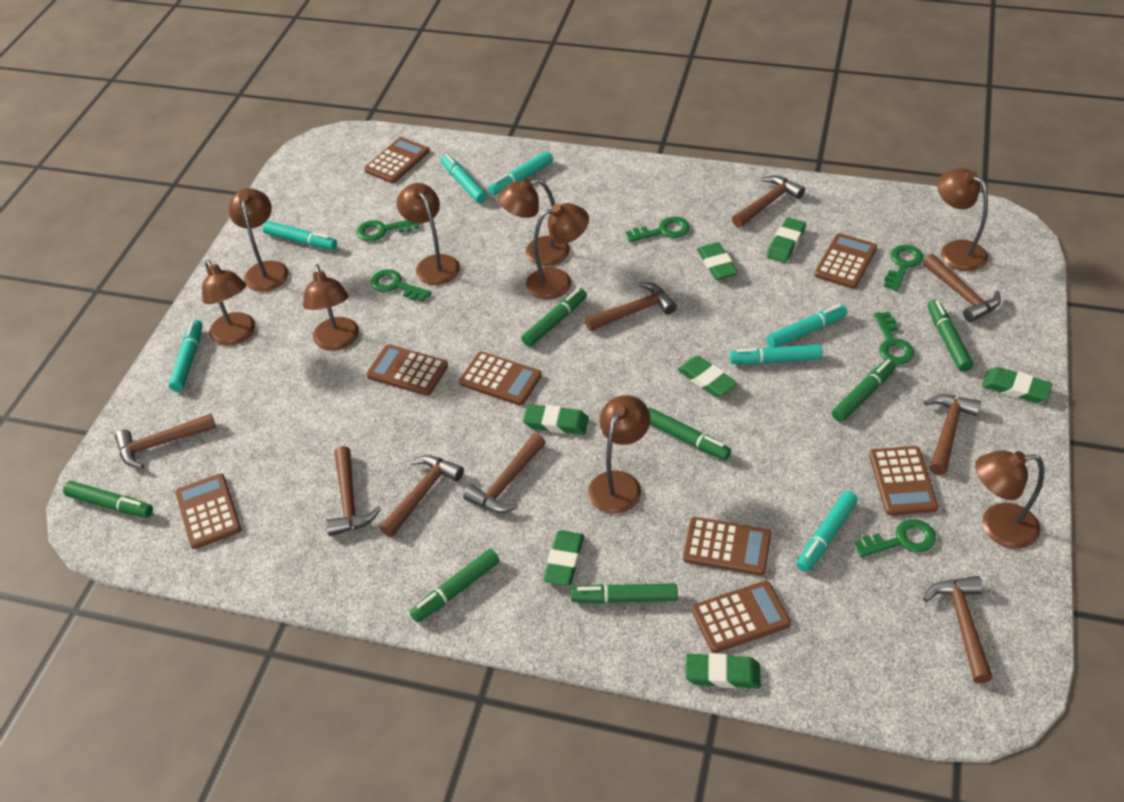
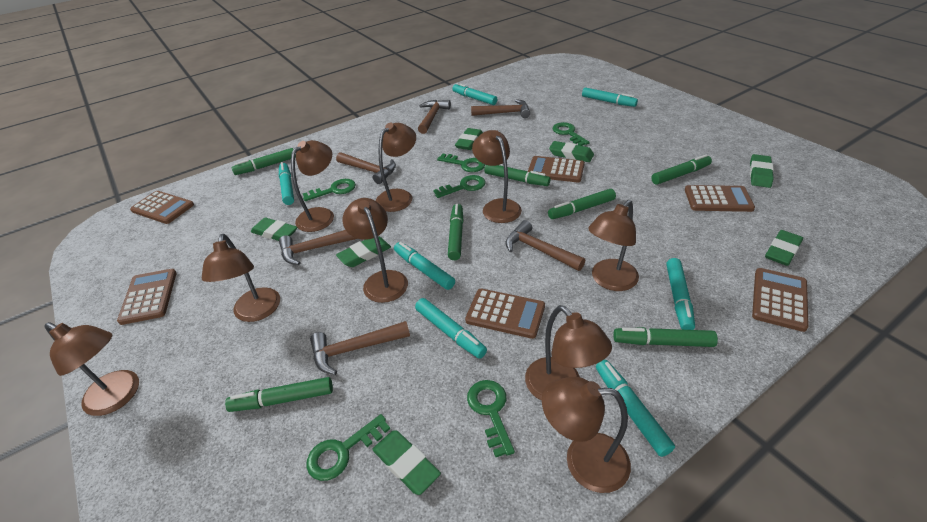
brown calculator: 8 -> 6
brown hammer: 9 -> 6

